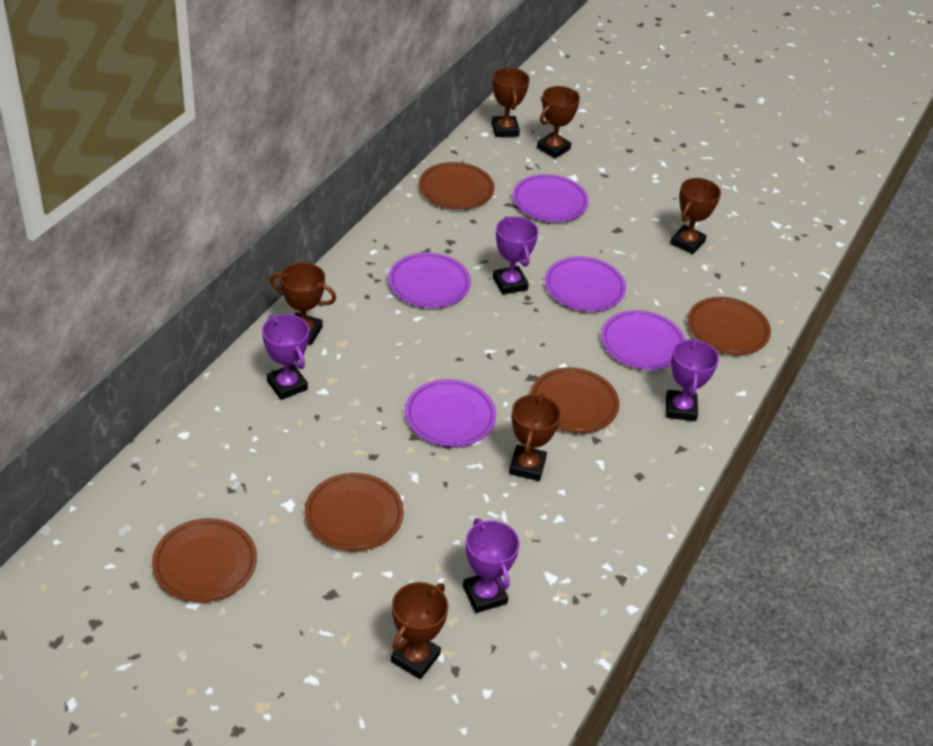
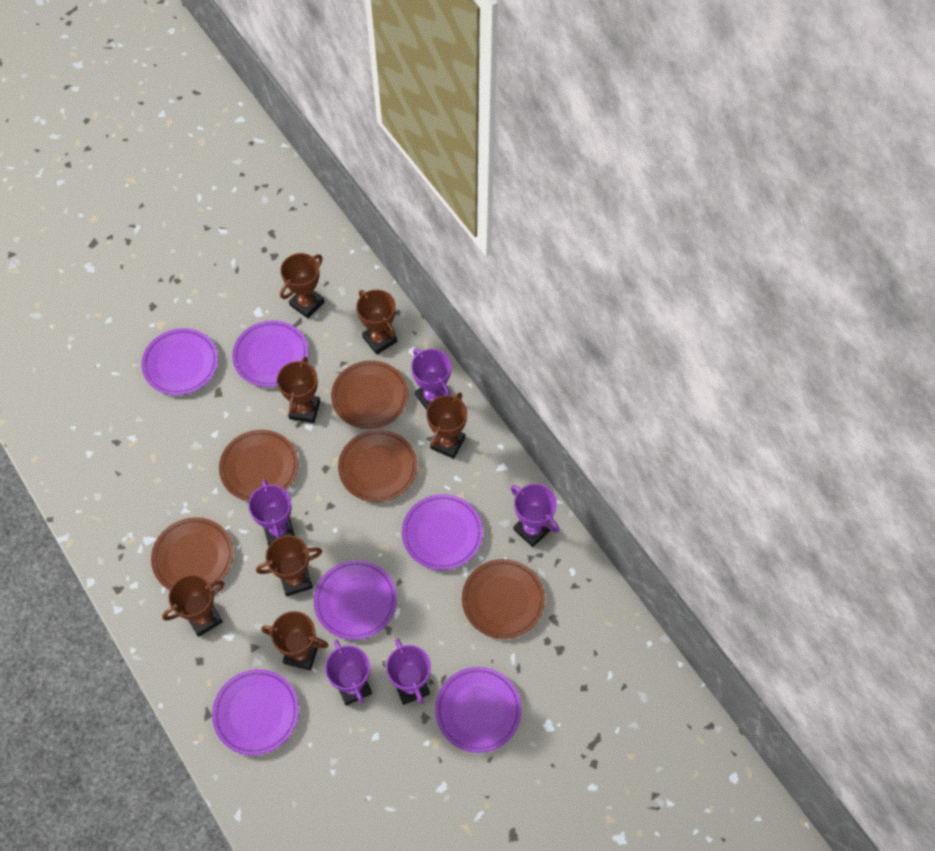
brown trophy: 6 -> 7
purple plate: 5 -> 6
purple trophy: 4 -> 5

